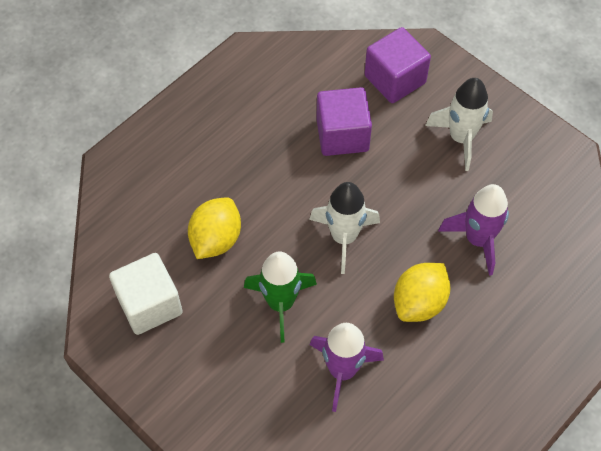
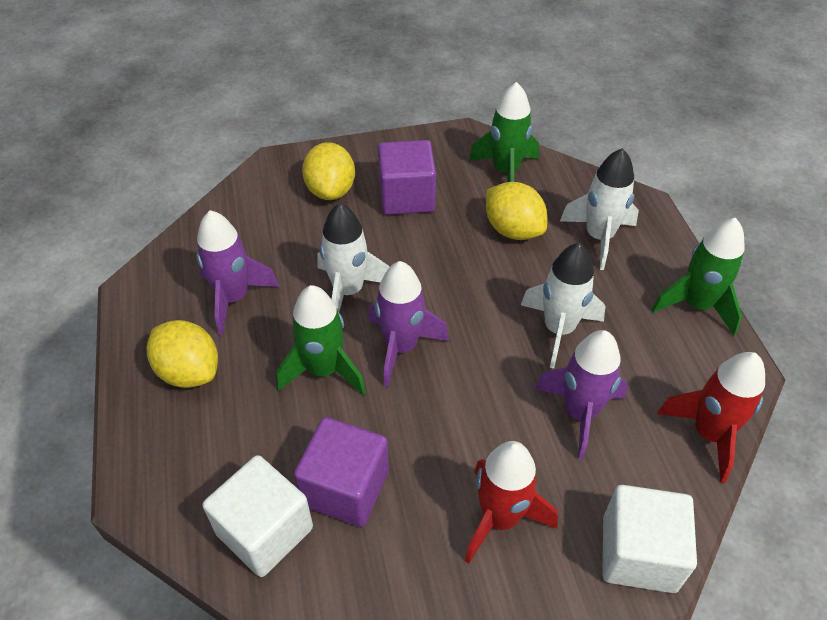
green rocket: 1 -> 3
purple rocket: 2 -> 3
red rocket: 0 -> 2
white cube: 1 -> 2
white rocket: 2 -> 3
yellow lemon: 2 -> 3

